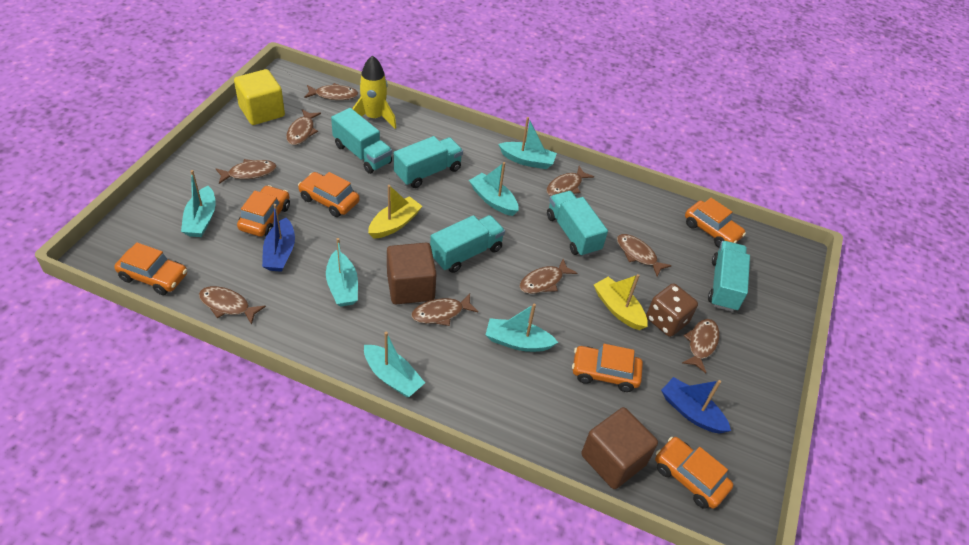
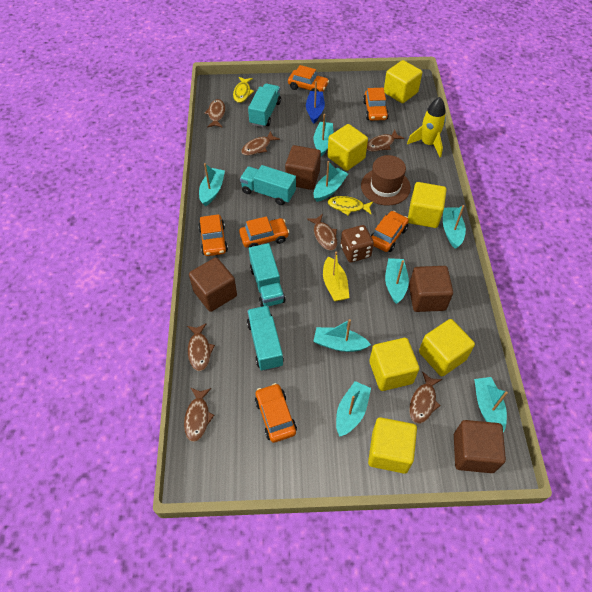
blue boat: 2 -> 1
brown cube: 2 -> 4
brown fish: 9 -> 7
brown hat: 0 -> 1
turquoise boat: 6 -> 8
turquoise truck: 5 -> 4
yellow boat: 2 -> 1
yellow cube: 1 -> 6
yellow fish: 0 -> 2

